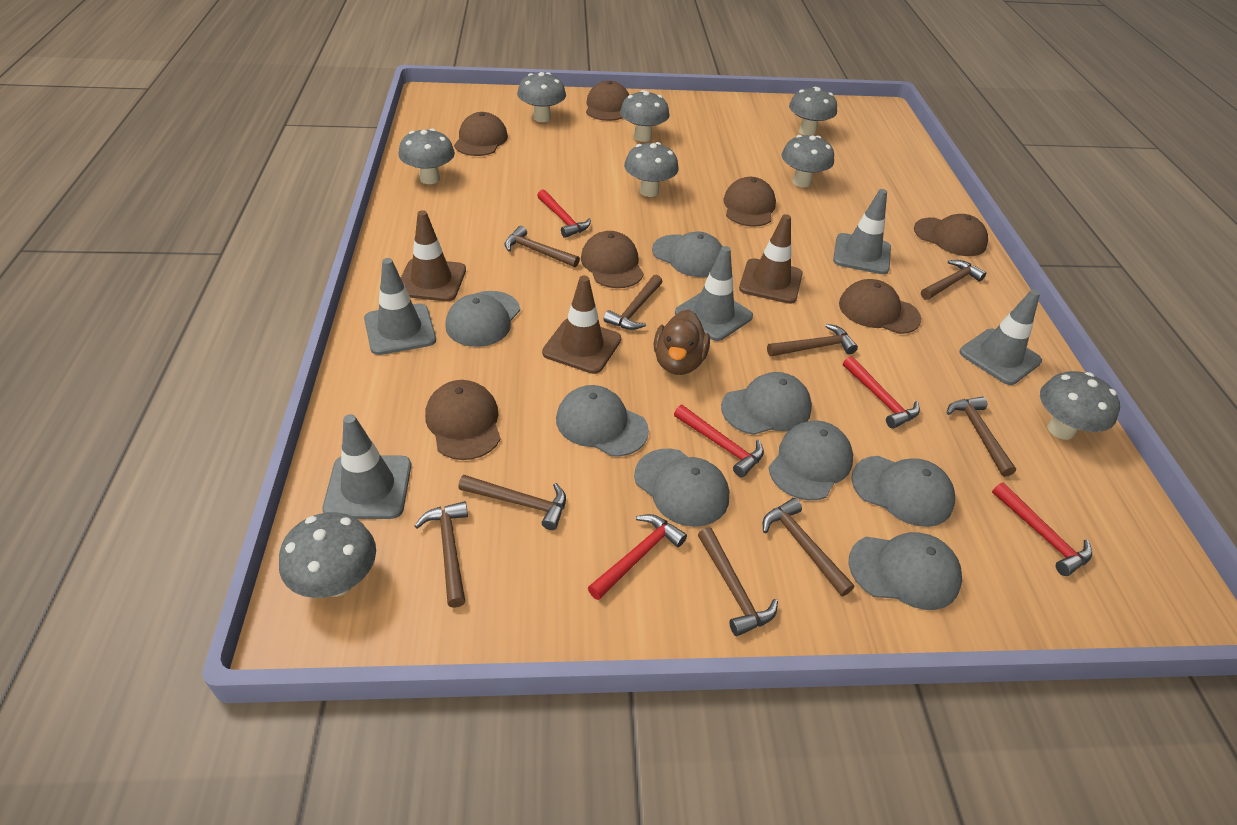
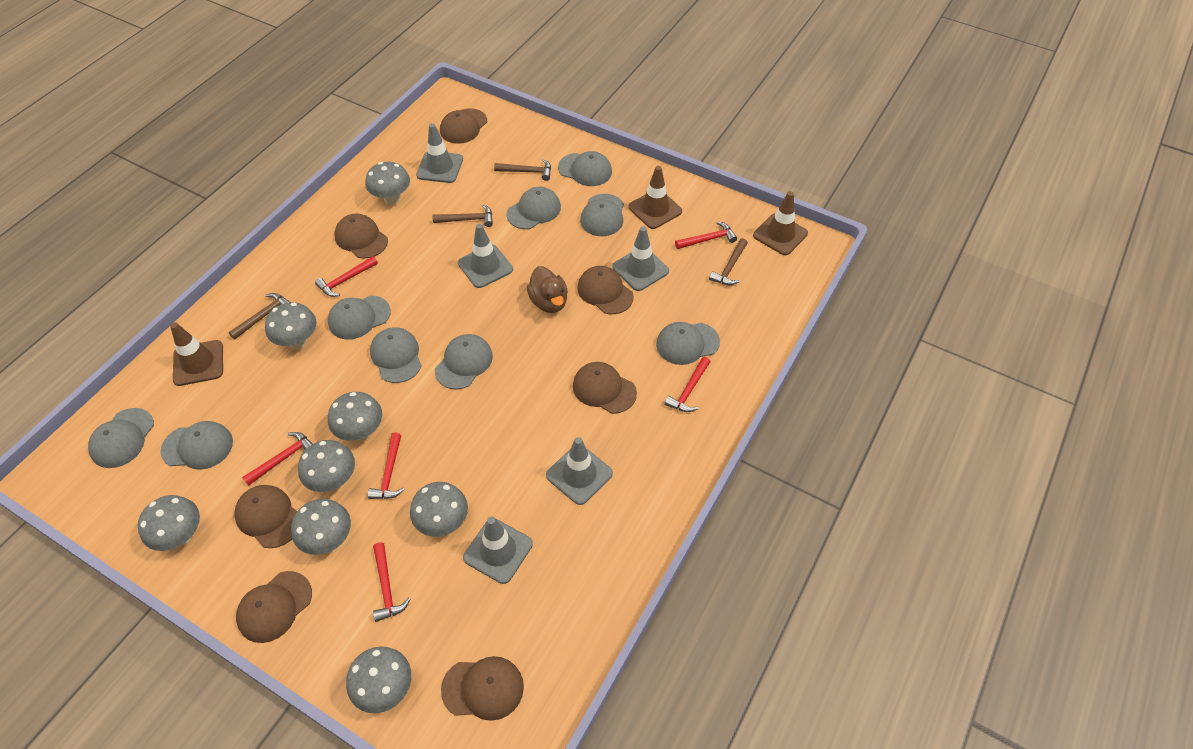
brown hammer: 9 -> 4
grey cap: 8 -> 9
red hammer: 5 -> 6

